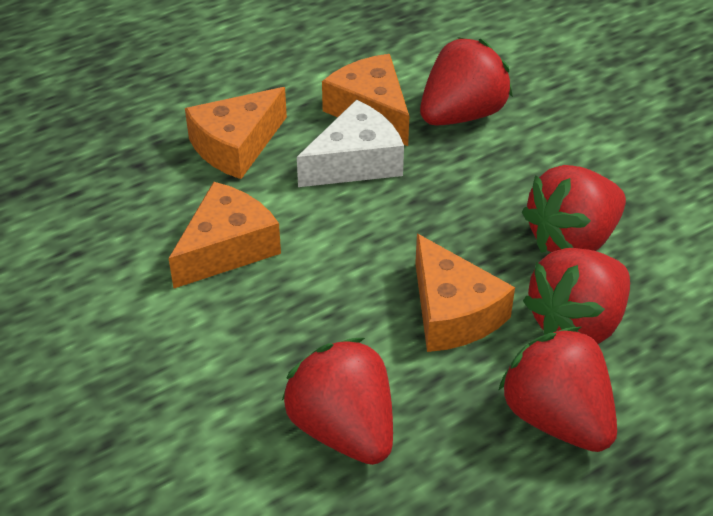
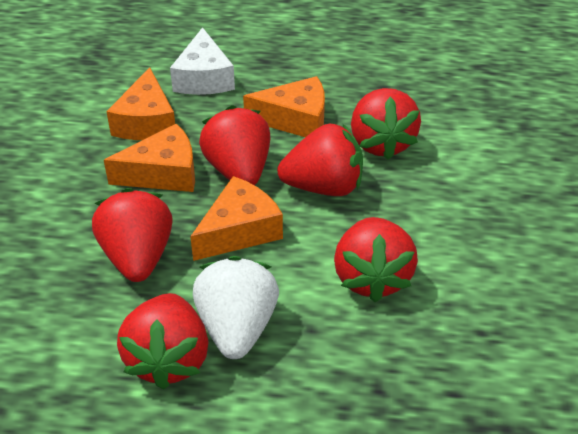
red strawberry: 5 -> 6
white strawberry: 0 -> 1

